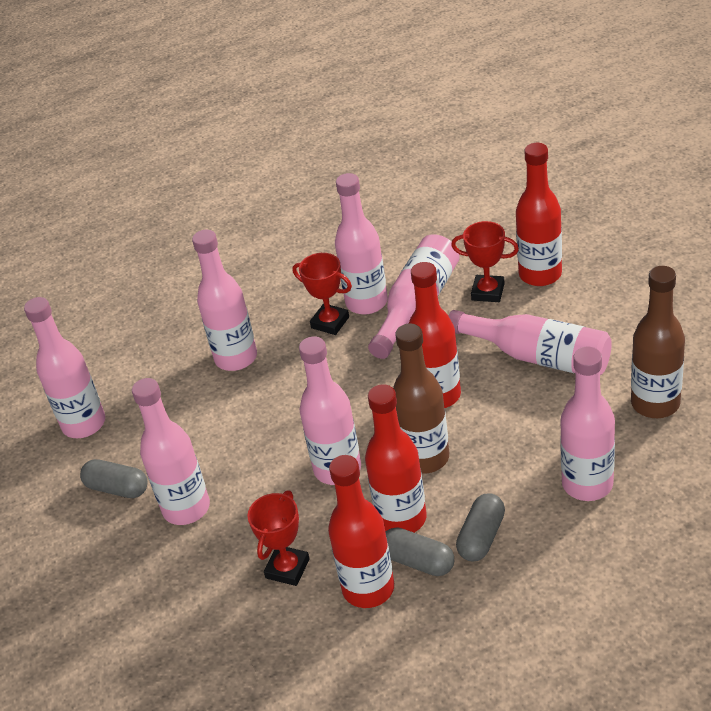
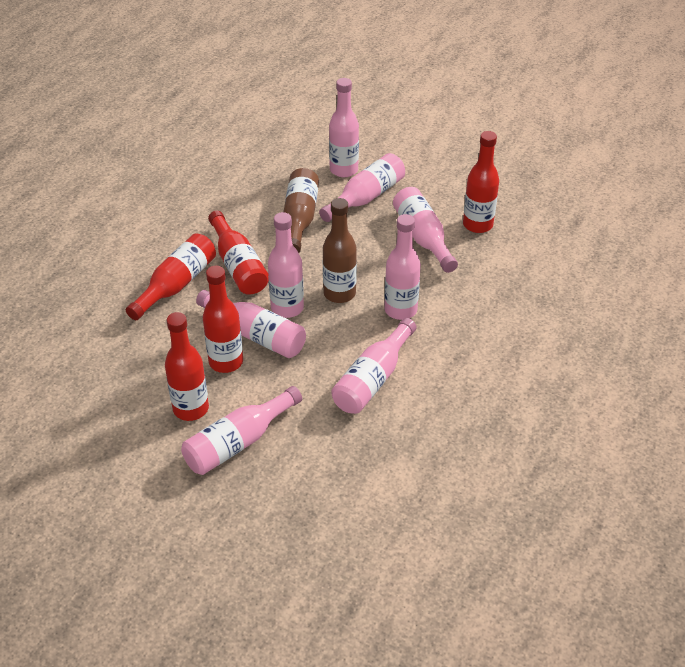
grey capsule: 3 -> 0
red bottle: 4 -> 5
red trophy: 3 -> 0

